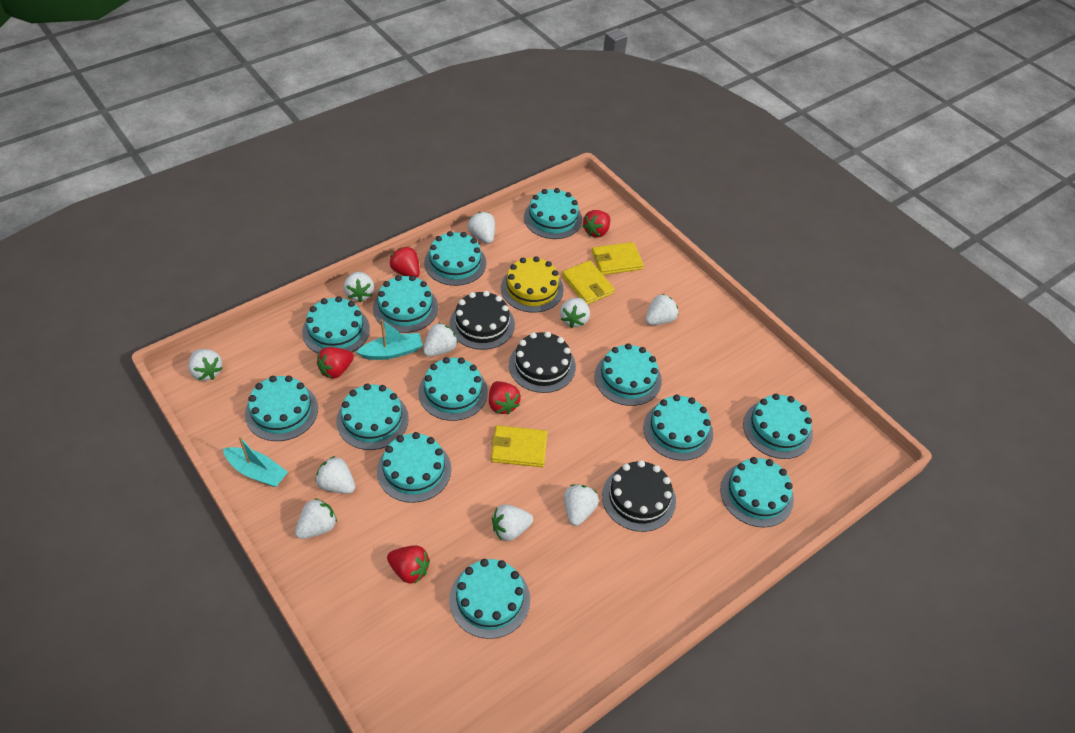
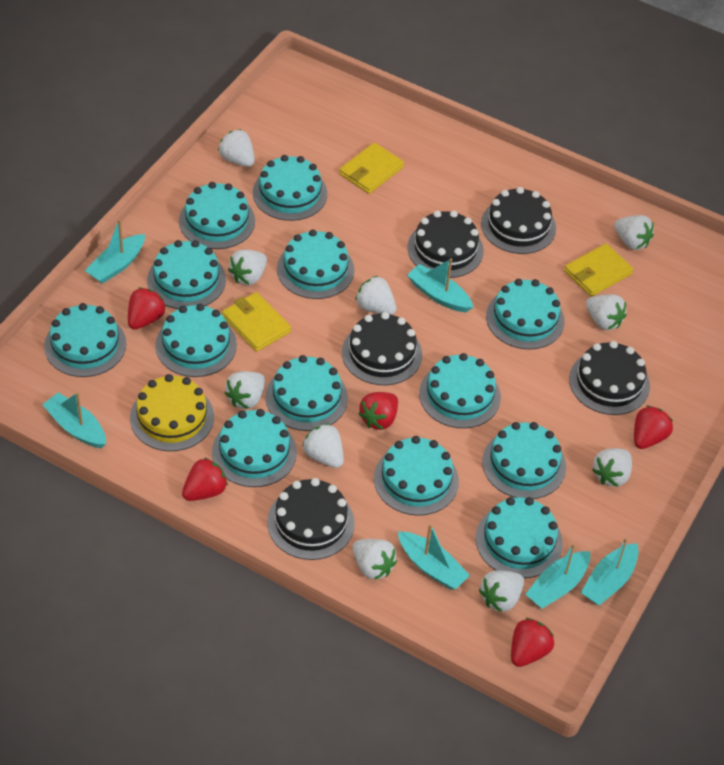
black cake: 3 -> 5
turquoise boat: 2 -> 6

